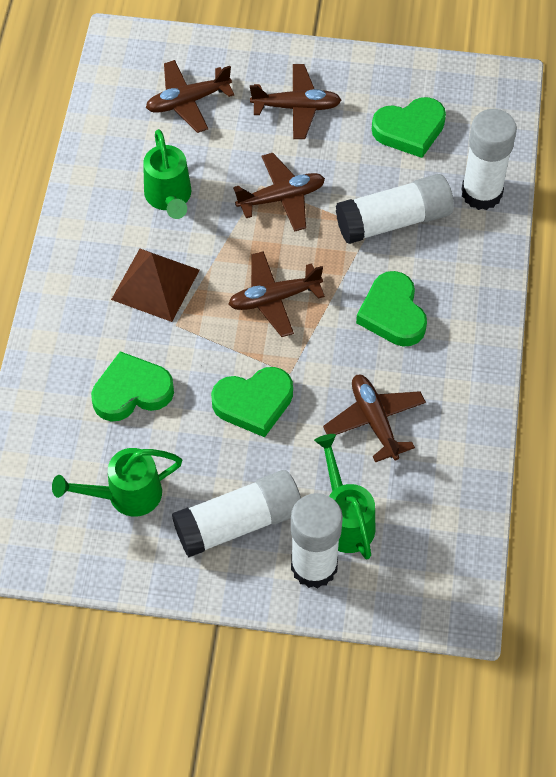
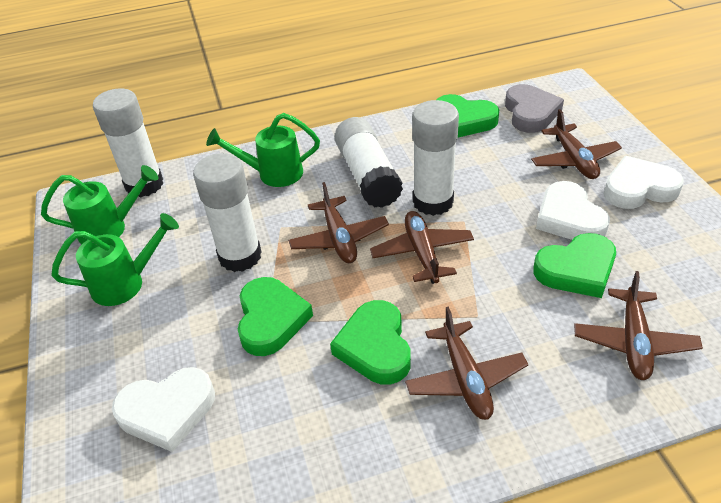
brown pyramid: 1 -> 0
grey heart: 0 -> 1
white heart: 0 -> 3

